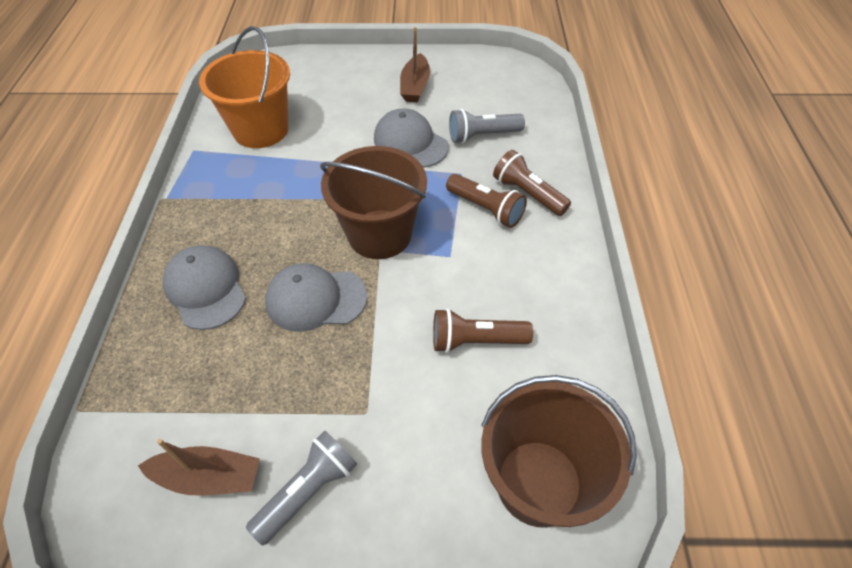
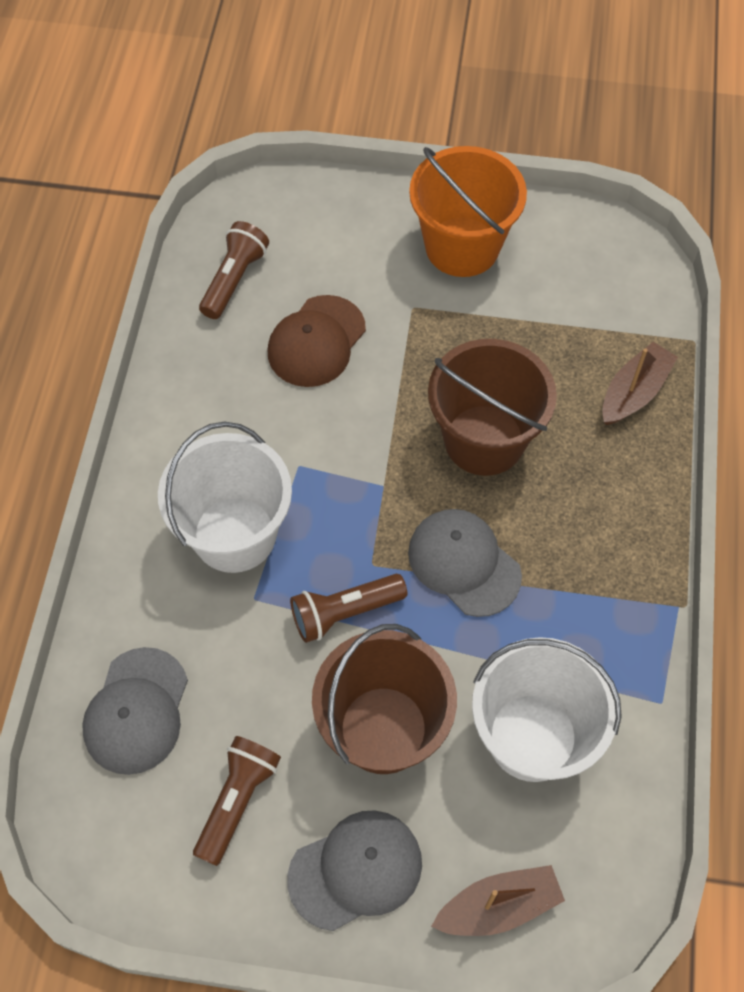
brown cap: 0 -> 1
grey flashlight: 2 -> 0
white bucket: 0 -> 2

